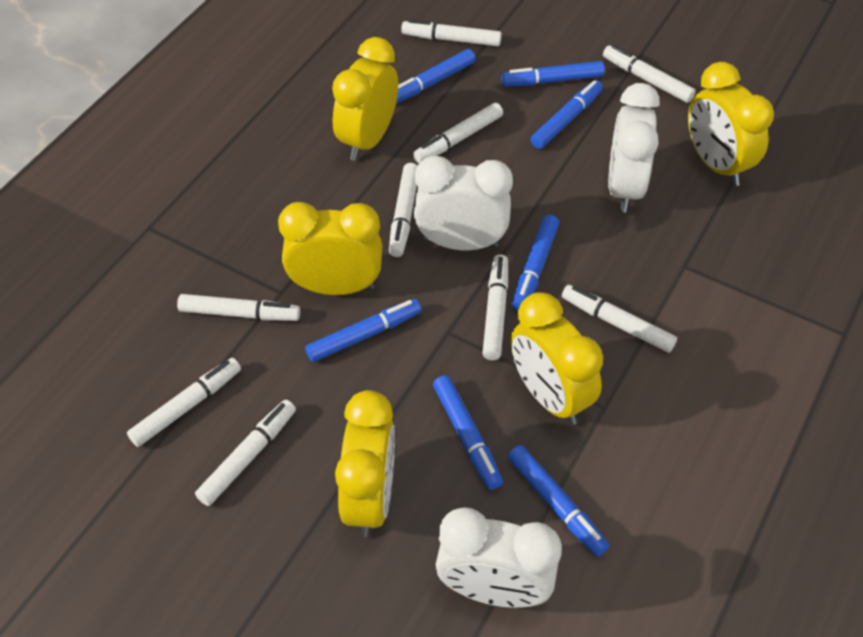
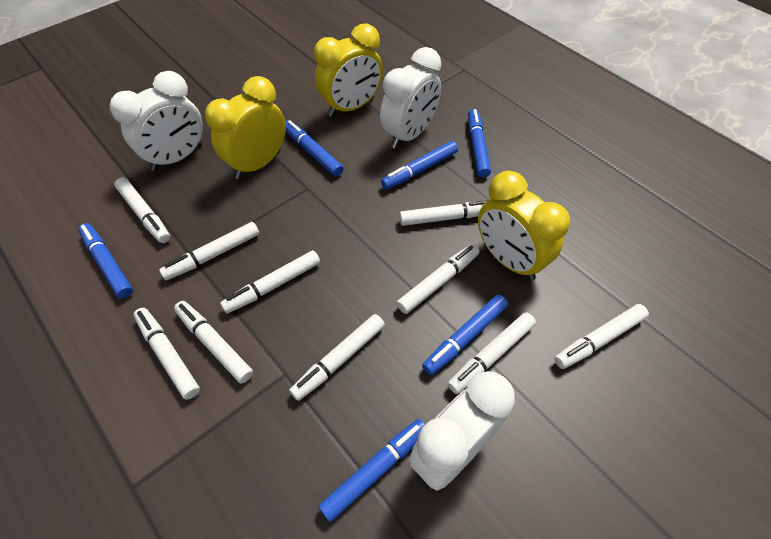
blue marker: 7 -> 6
white marker: 9 -> 10
yellow clock: 5 -> 3

